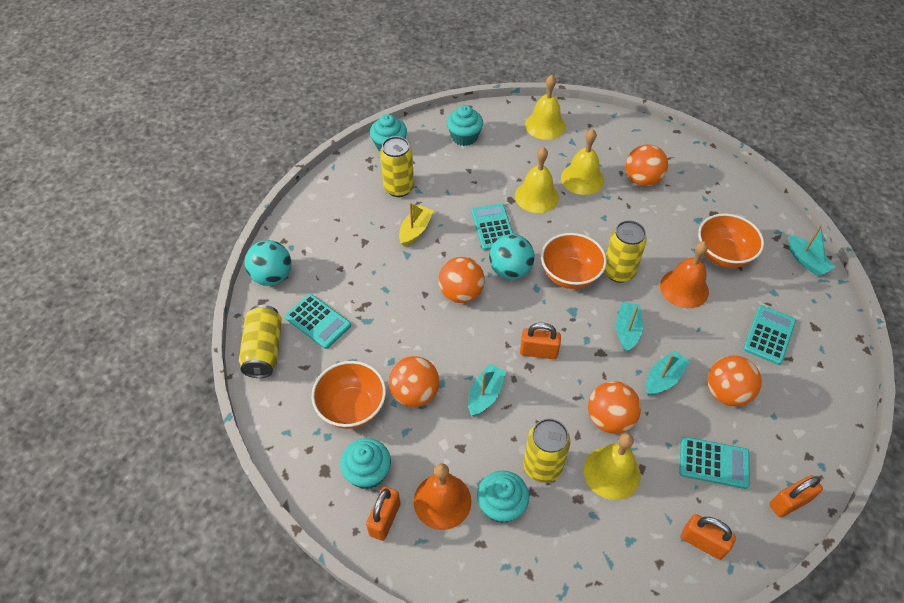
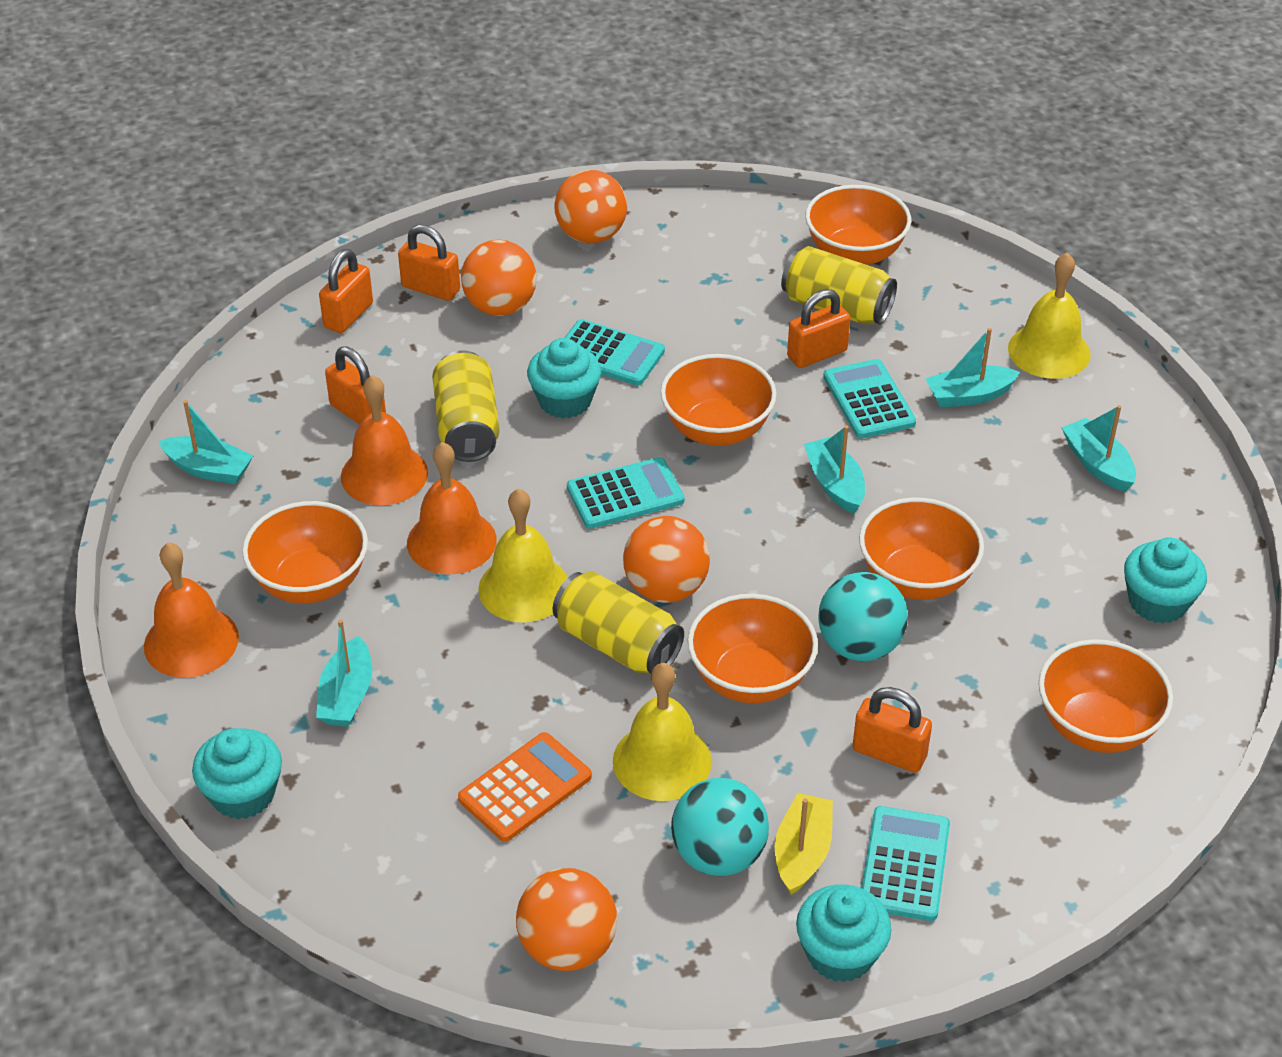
orange ball: 5 -> 4
orange bell: 2 -> 3
orange bowl: 3 -> 6
orange calculator: 0 -> 1
orange padlock: 4 -> 5
turquoise boat: 4 -> 5
yellow bell: 4 -> 3
yellow can: 4 -> 3

